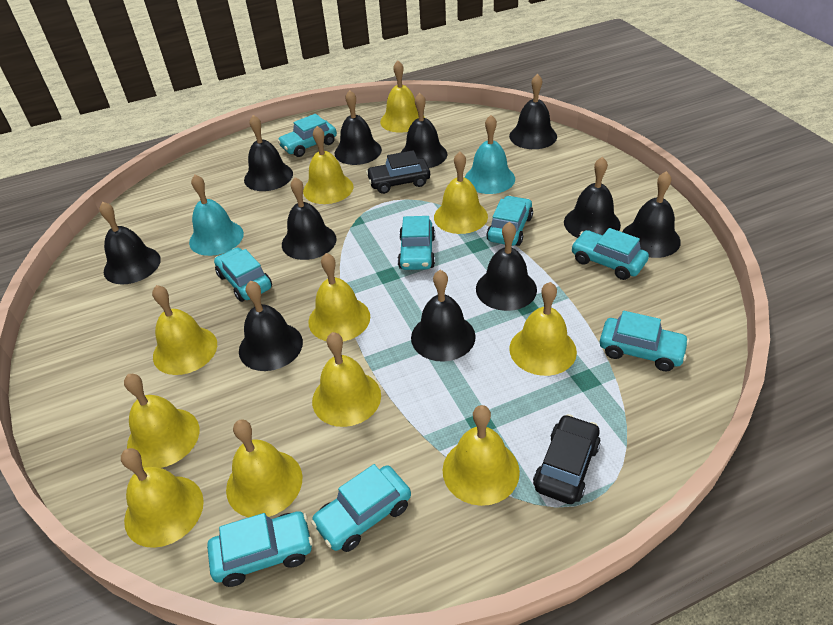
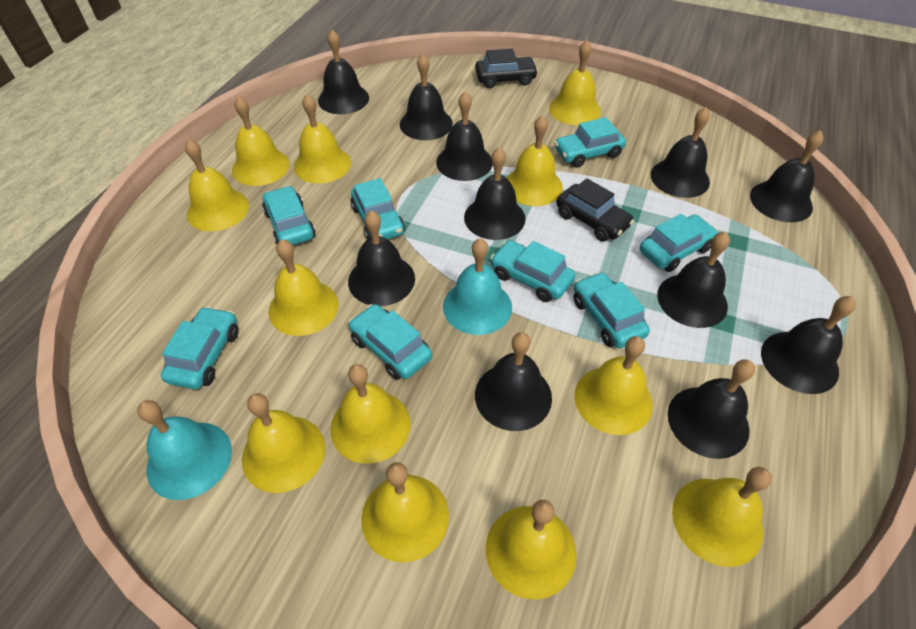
yellow bell: 11 -> 12

